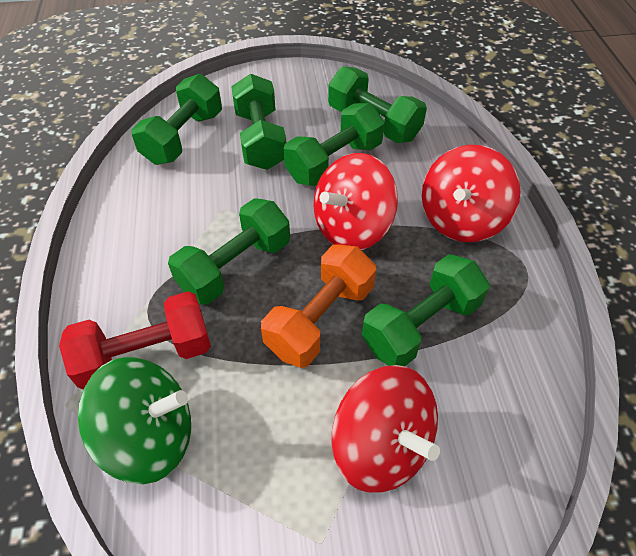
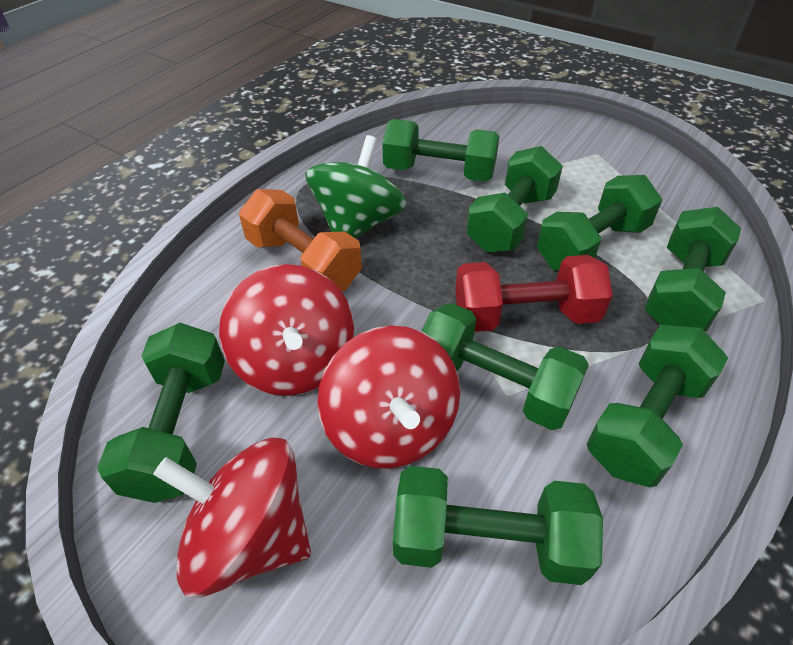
green dumbbell: 6 -> 8

